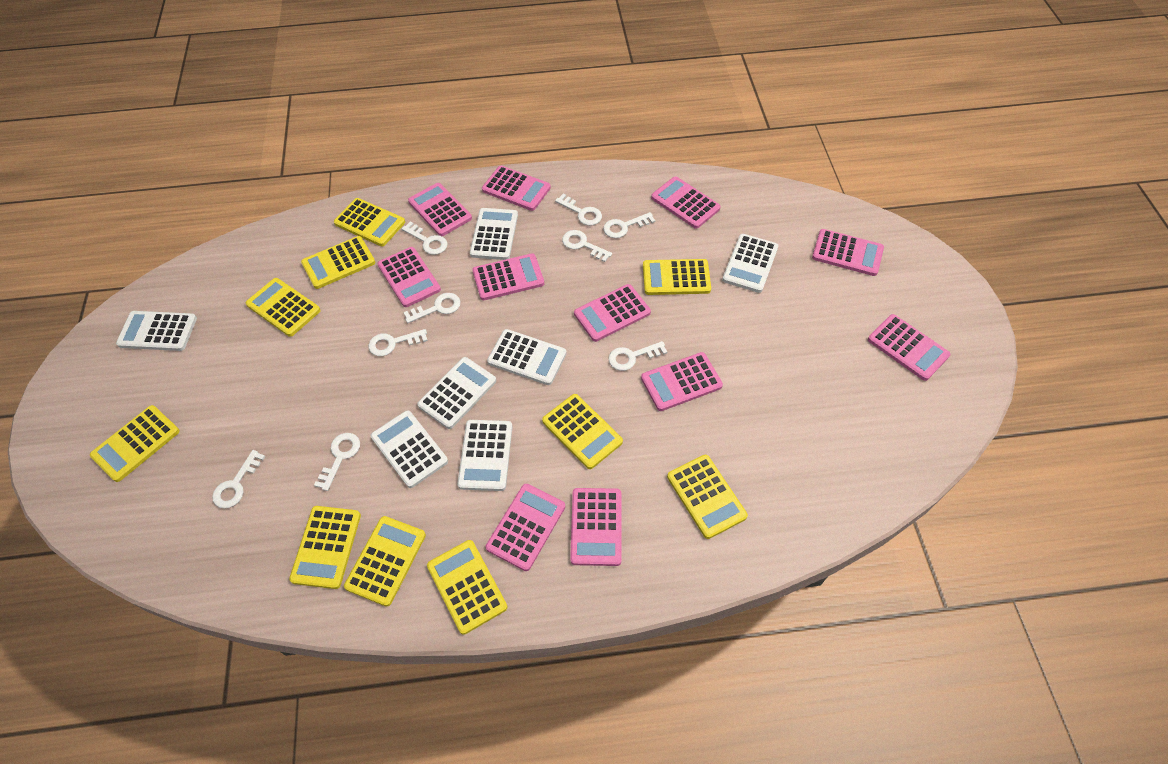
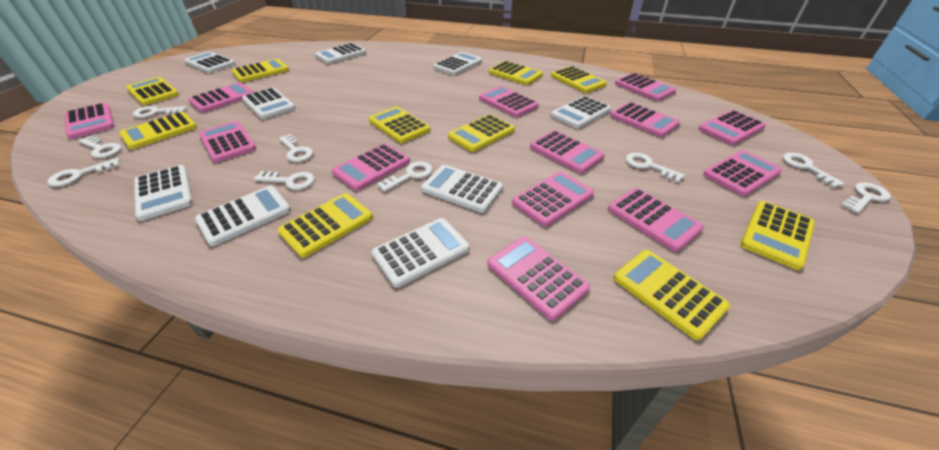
pink calculator: 11 -> 13
white calculator: 7 -> 9

